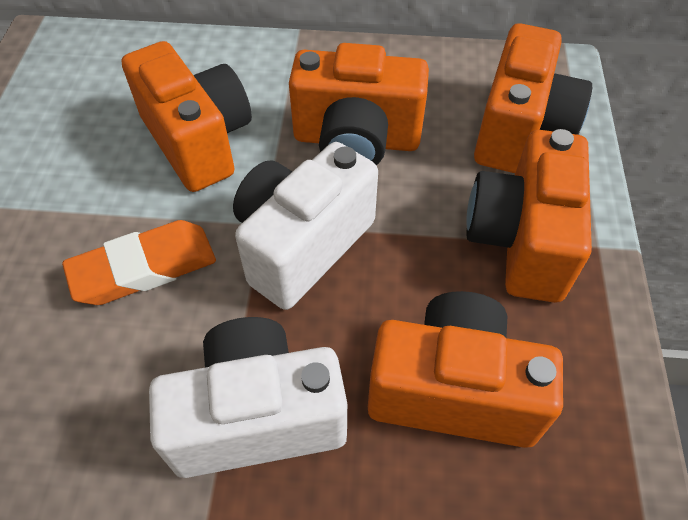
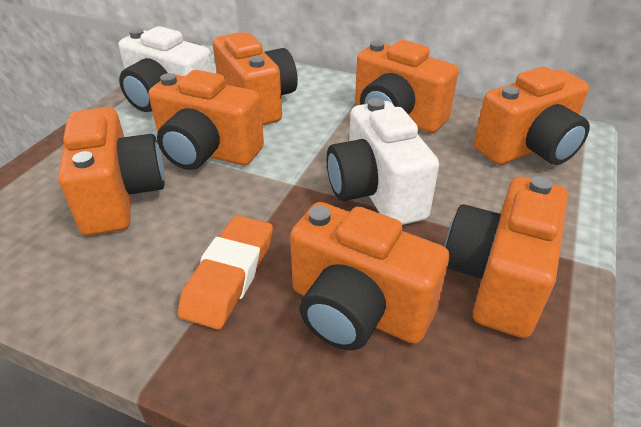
orange camera: 5 -> 7

